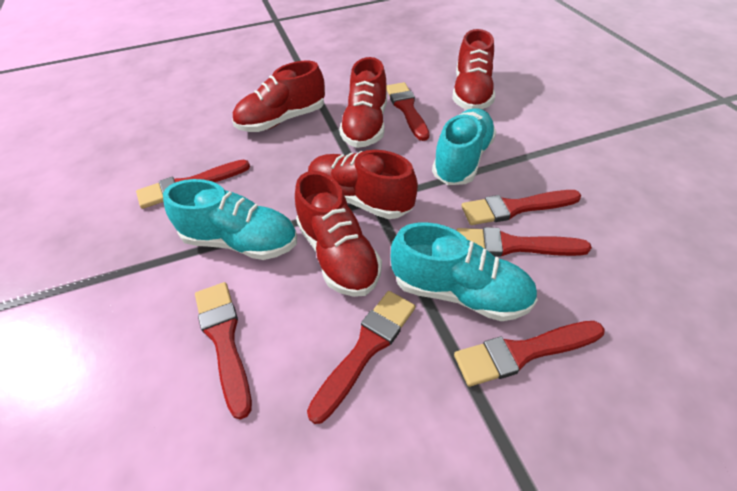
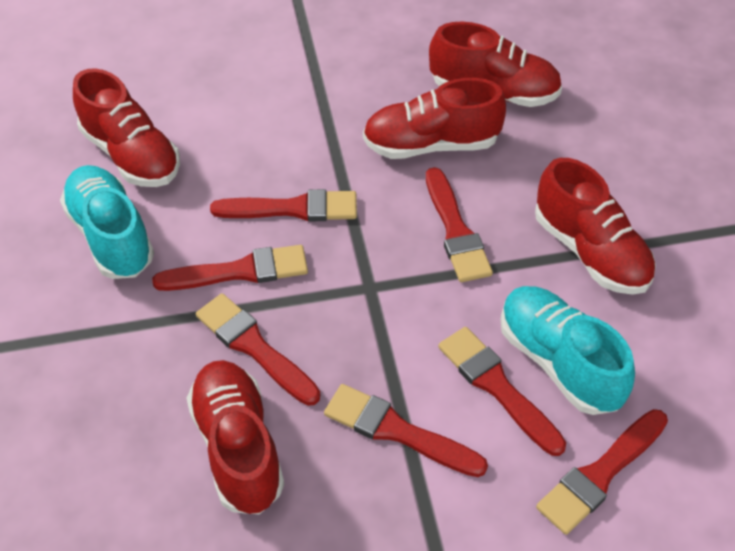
turquoise shoe: 3 -> 2

